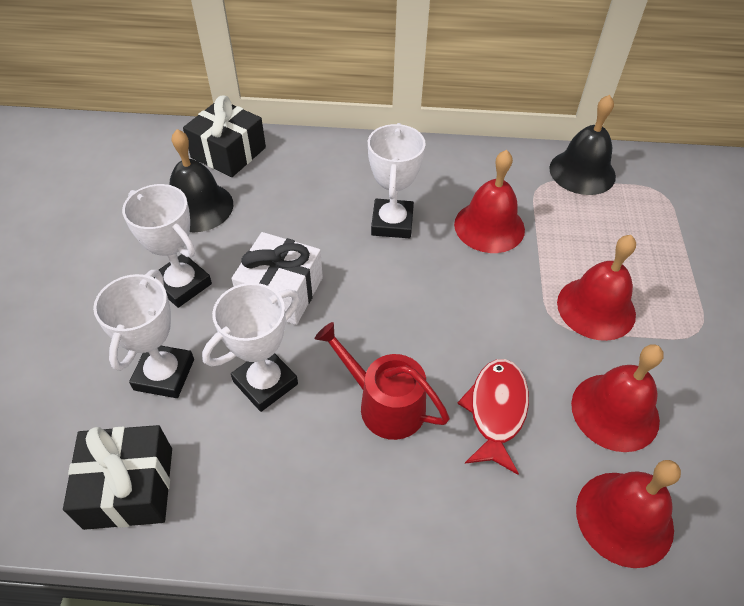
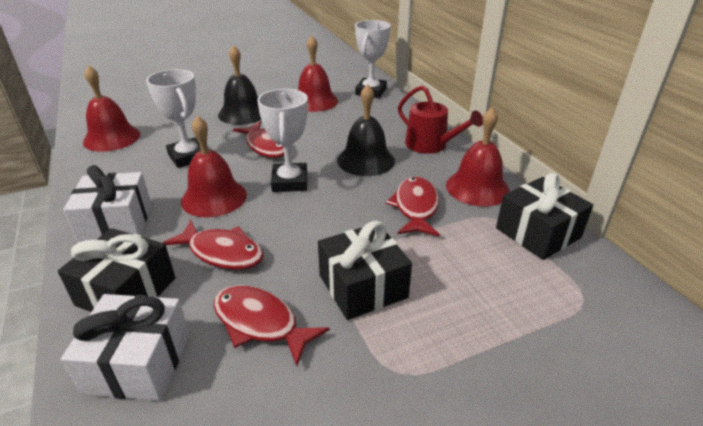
black gift: 2 -> 3
red fish: 1 -> 4
white gift: 1 -> 2
white trophy: 4 -> 3

